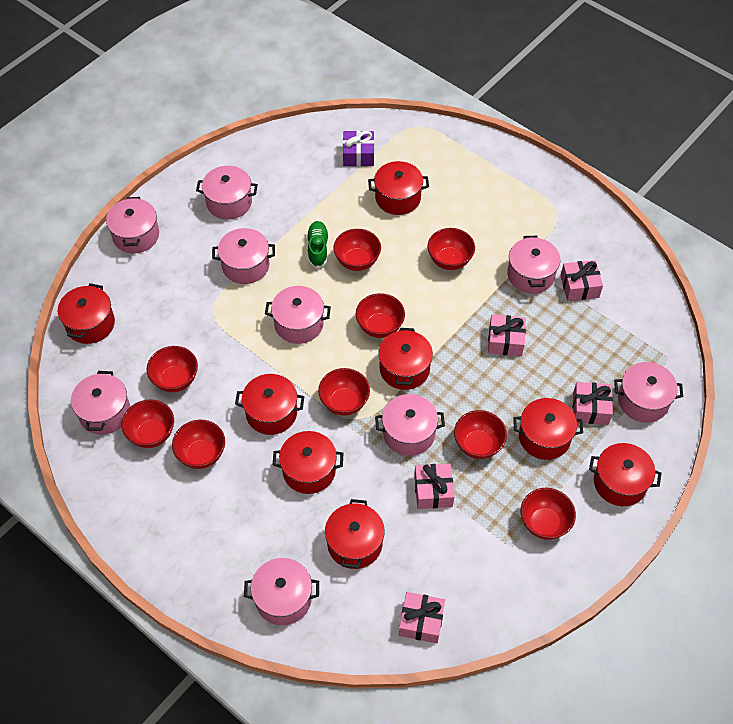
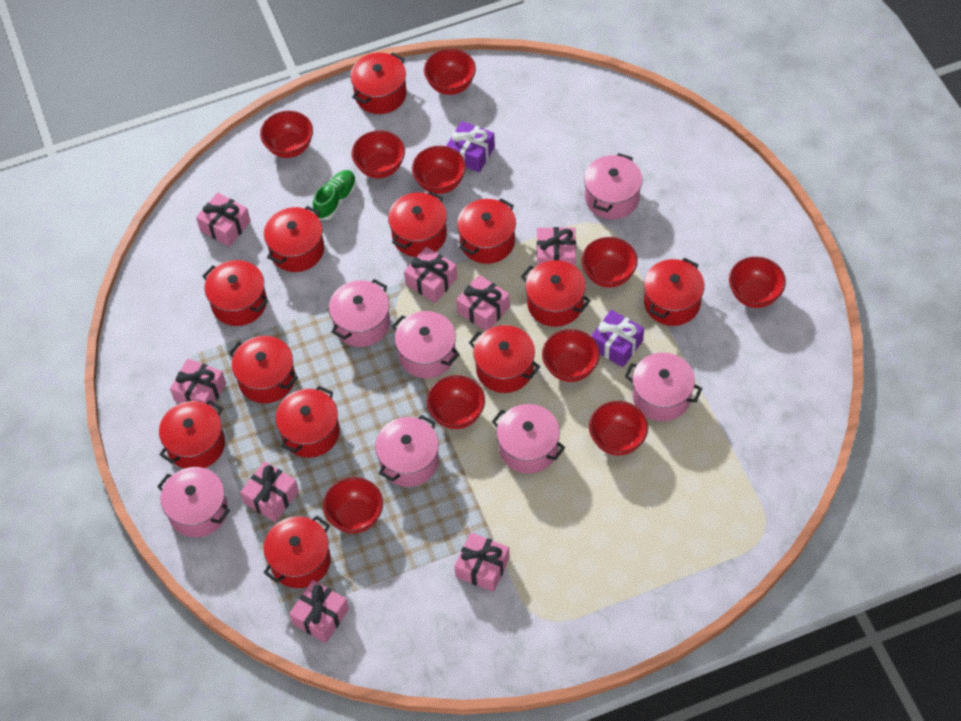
pink gift: 5 -> 8
pink pot: 9 -> 7
purple gift: 1 -> 2
red bowl: 9 -> 10
red pot: 8 -> 12

